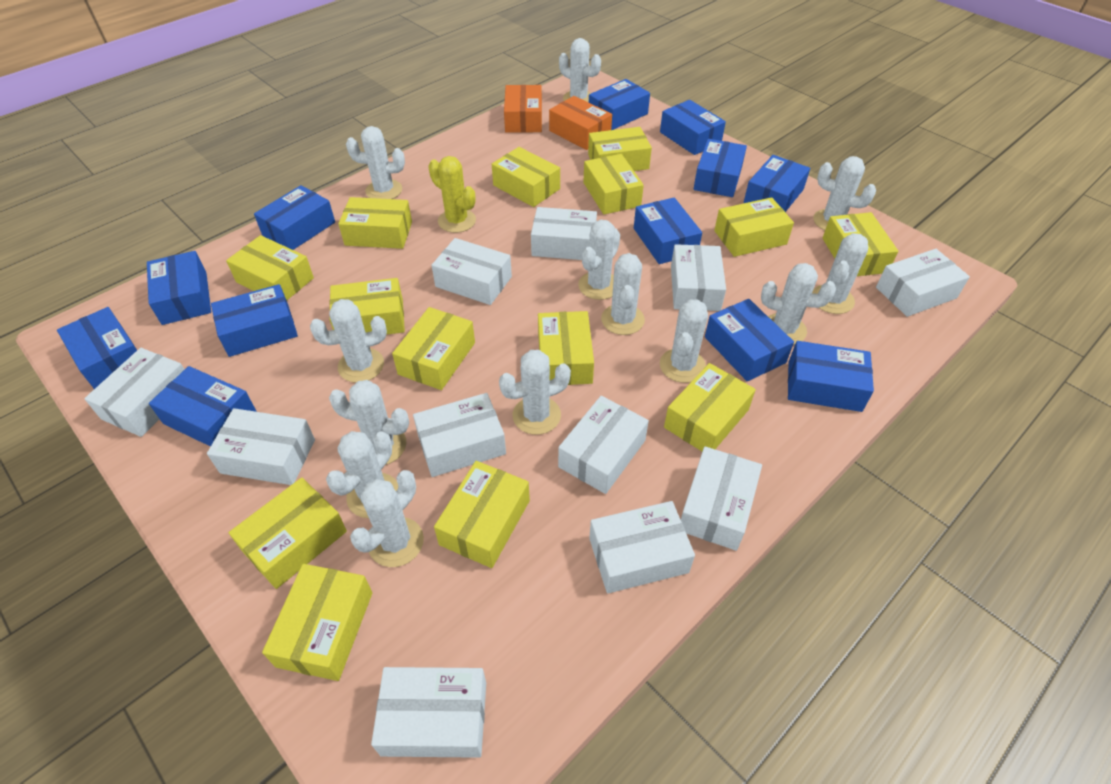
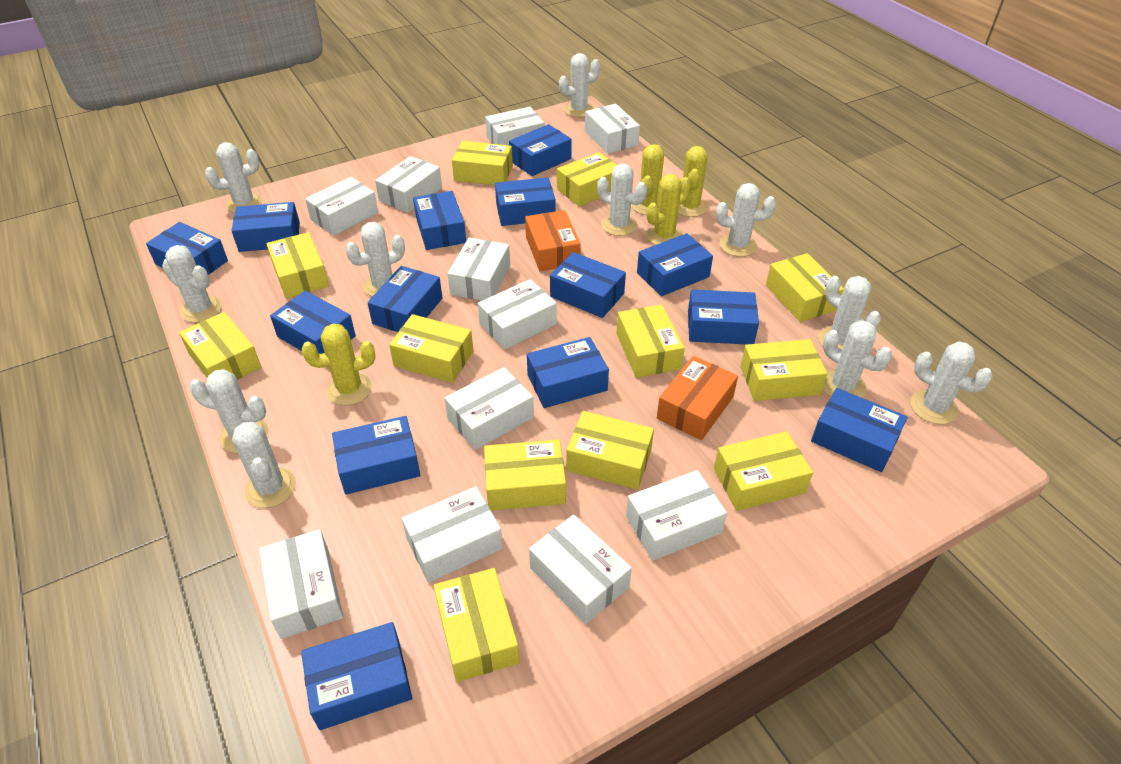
blue box: 12 -> 14
white cactus: 13 -> 11
yellow box: 14 -> 12
yellow cactus: 1 -> 4

